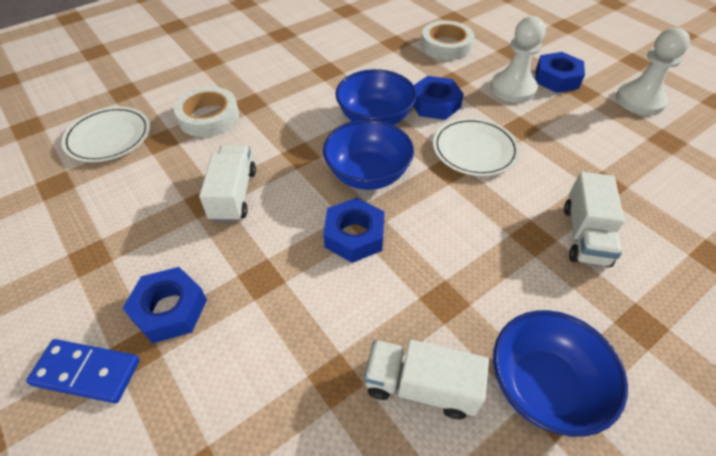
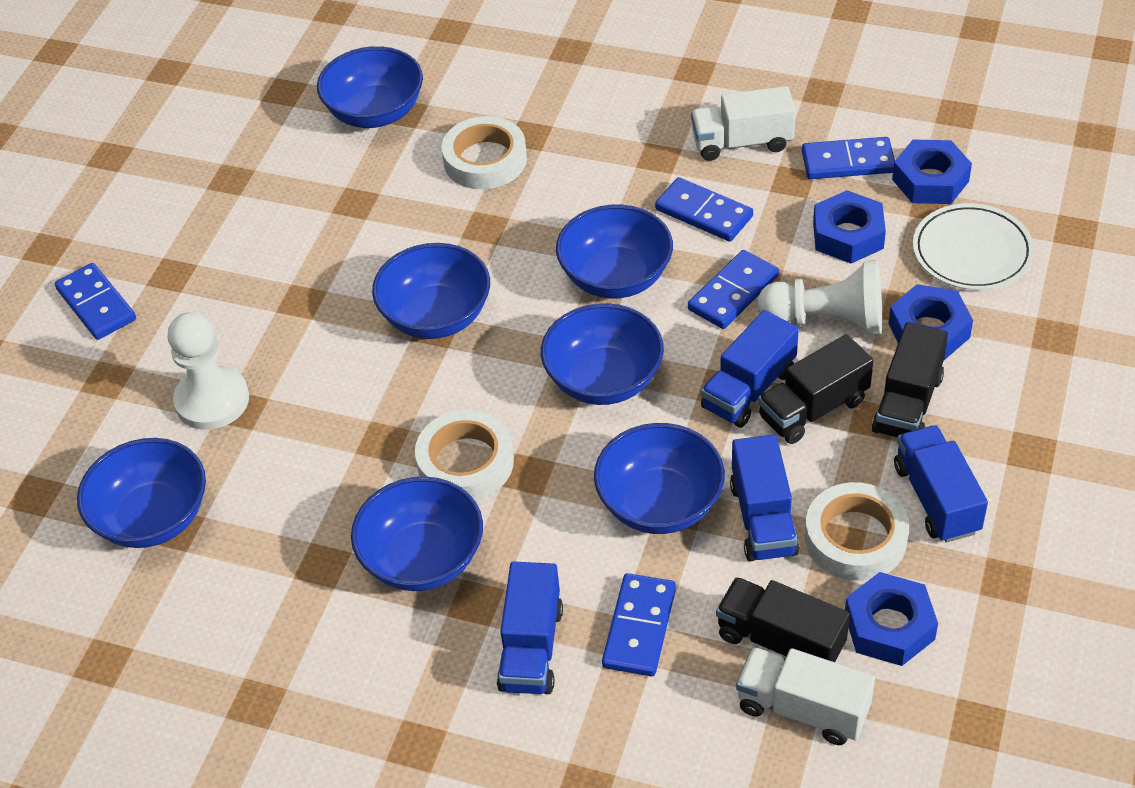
black truck: 0 -> 3
blue bowl: 3 -> 7
blue domino: 1 -> 5
blue truck: 0 -> 4
white plate: 2 -> 1
white tape: 2 -> 3
white truck: 3 -> 2

